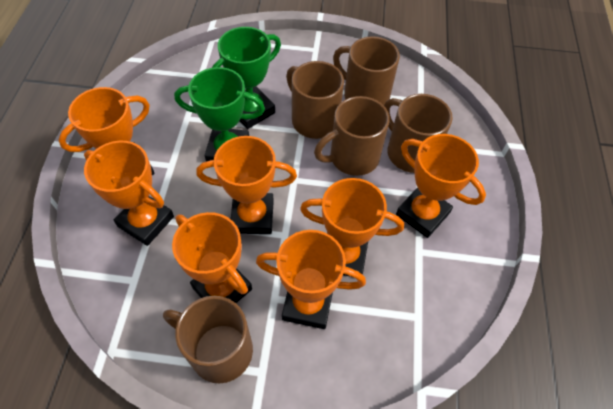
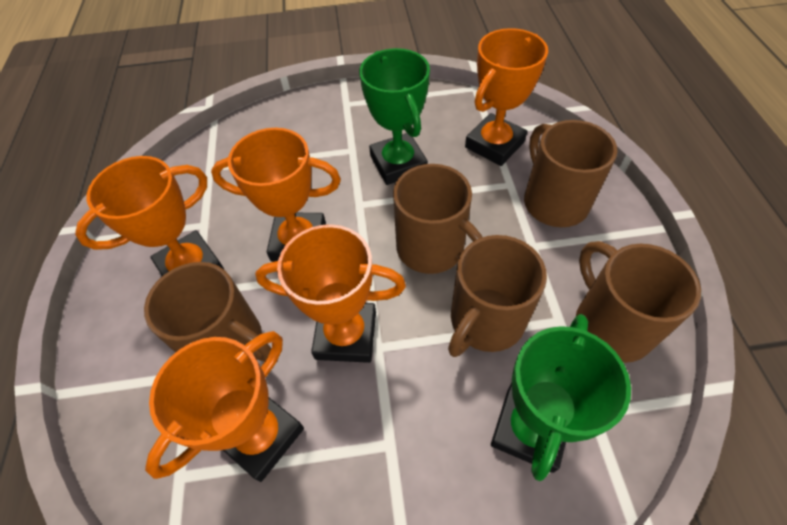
orange trophy: 7 -> 5

